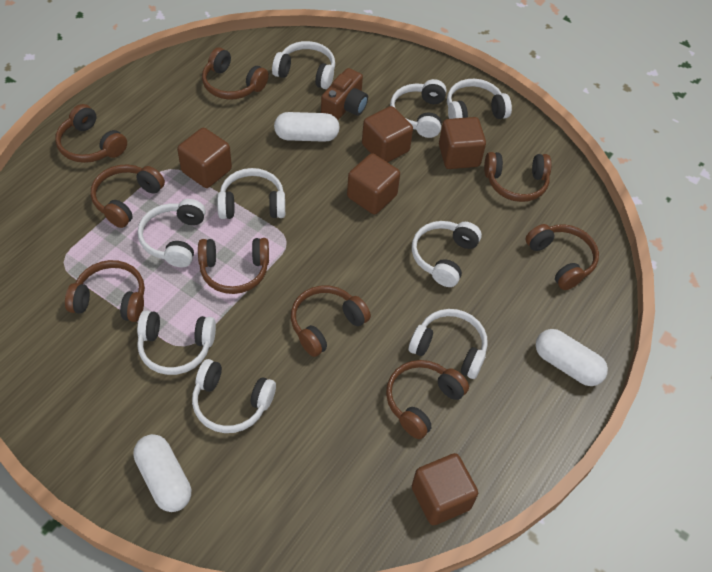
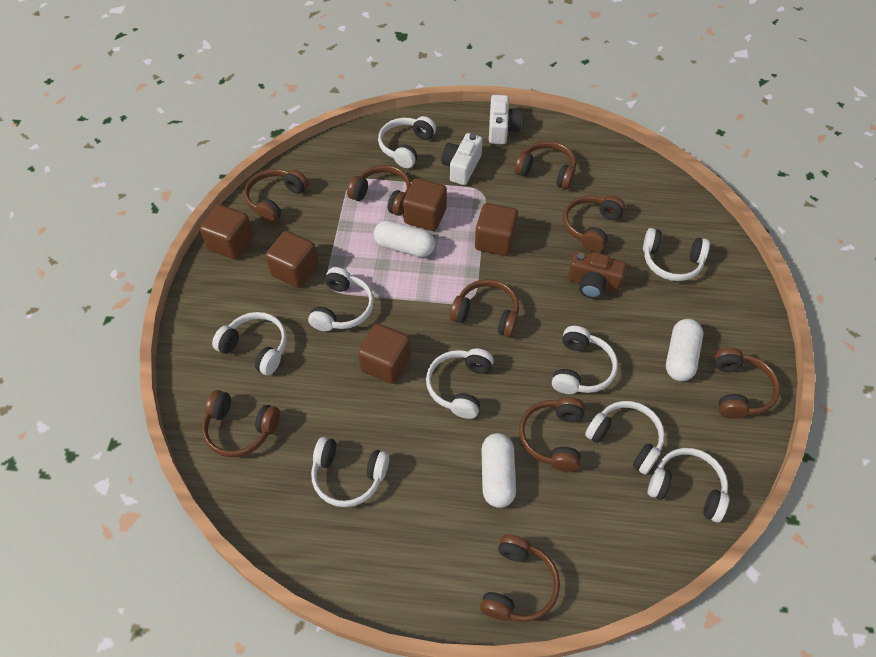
white camera: 0 -> 2

